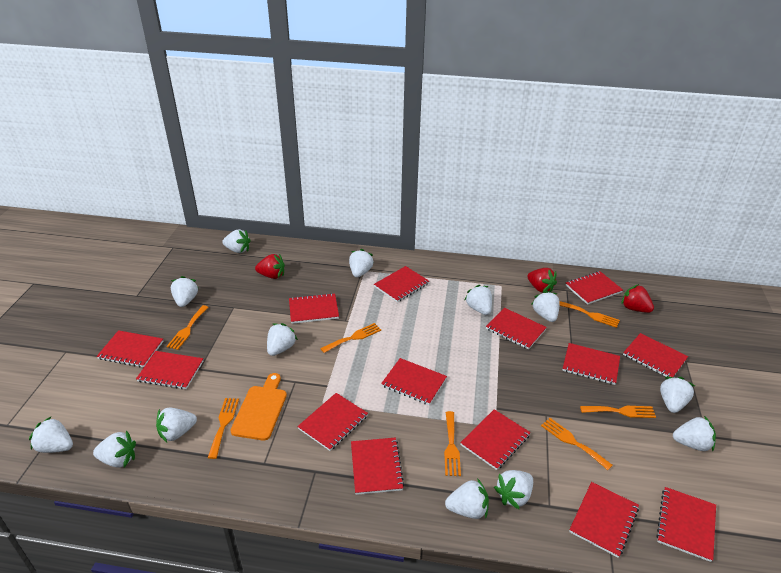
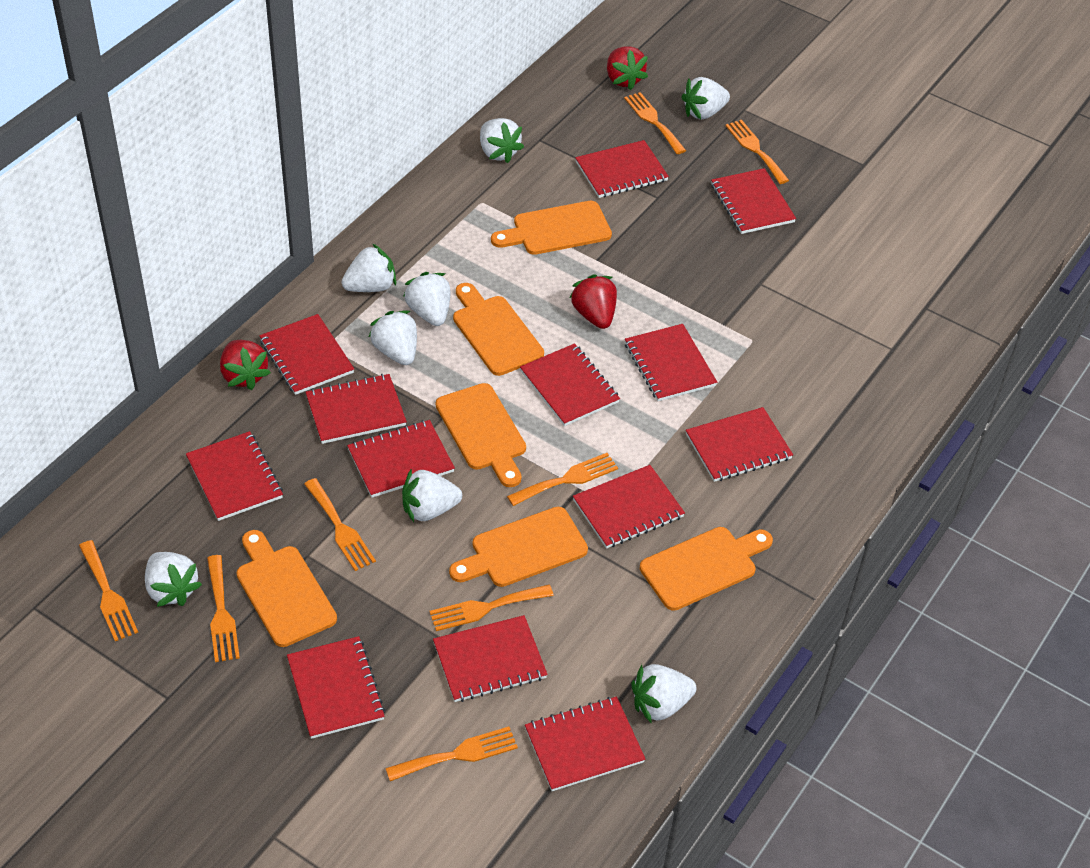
orange cutting board: 1 -> 6
orange fork: 7 -> 8
red notebook: 14 -> 13
white strawberry: 13 -> 8

